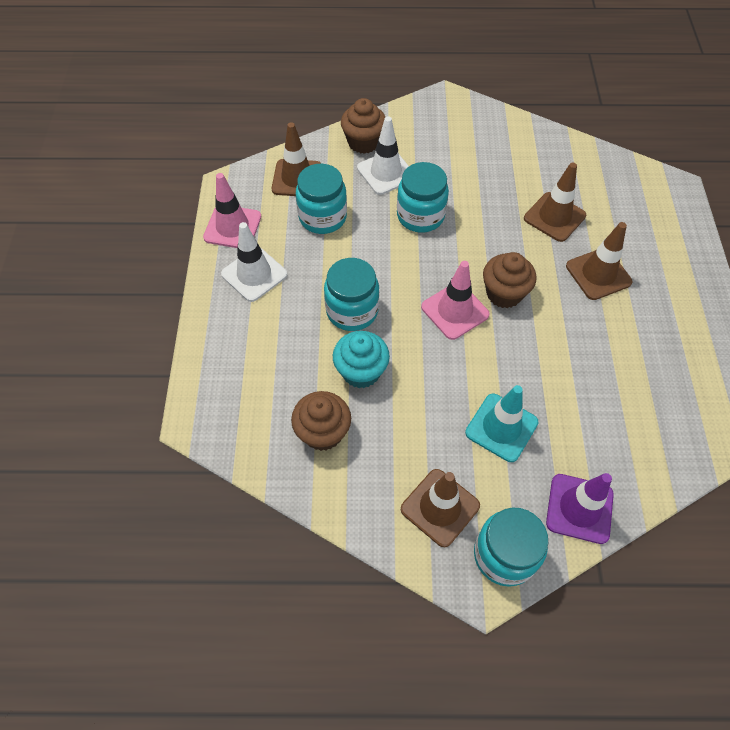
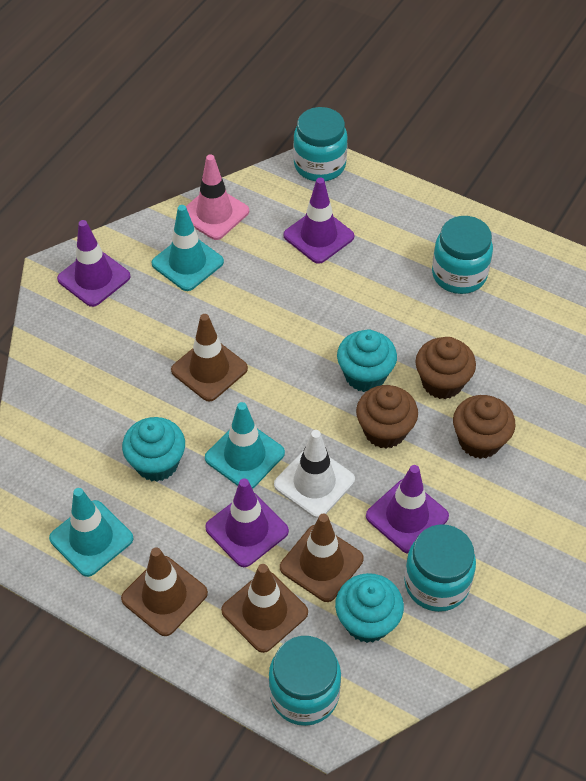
pink traffic cone: 2 -> 1
purple traffic cone: 1 -> 4
turquoise cupcake: 1 -> 3
turquoise traffic cone: 1 -> 3
white traffic cone: 2 -> 1

